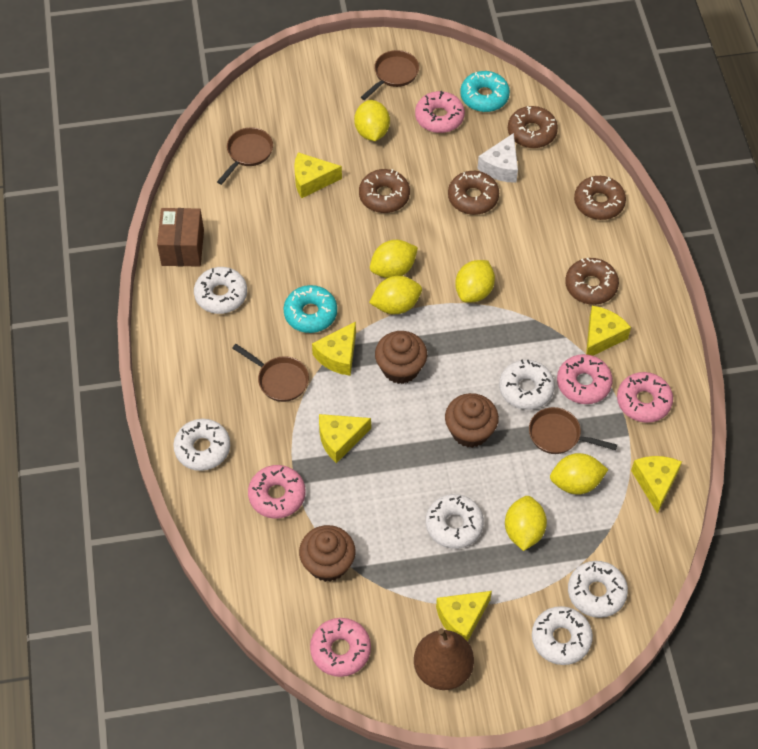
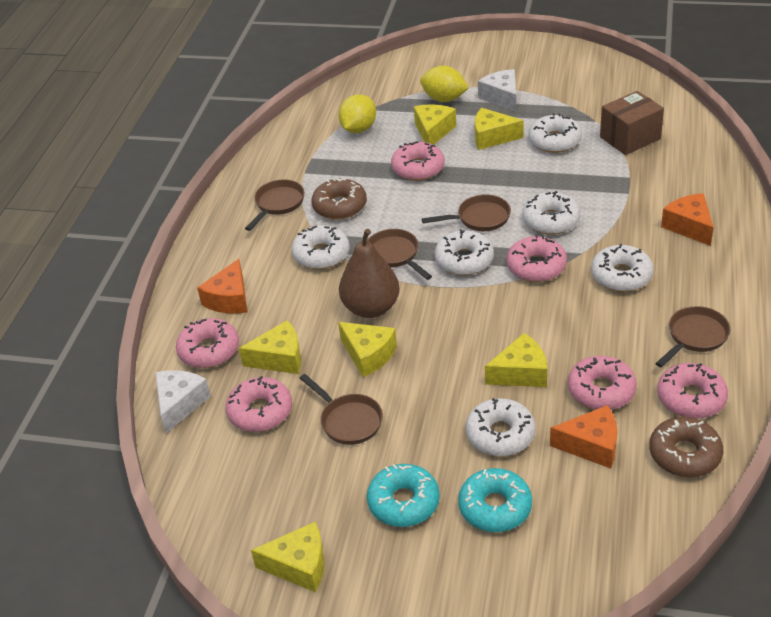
brown cupcake: 3 -> 0
brown donut: 5 -> 2
brown pan: 4 -> 5
orange cheese: 0 -> 3
pink donut: 5 -> 6
white cheese: 1 -> 2
yellow lemon: 6 -> 2

